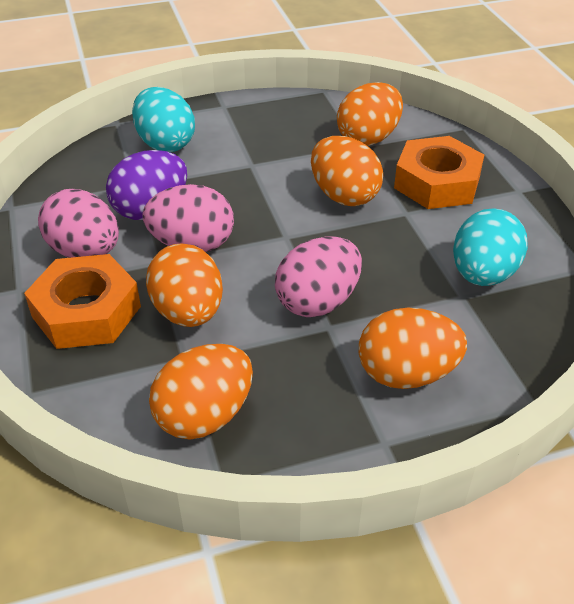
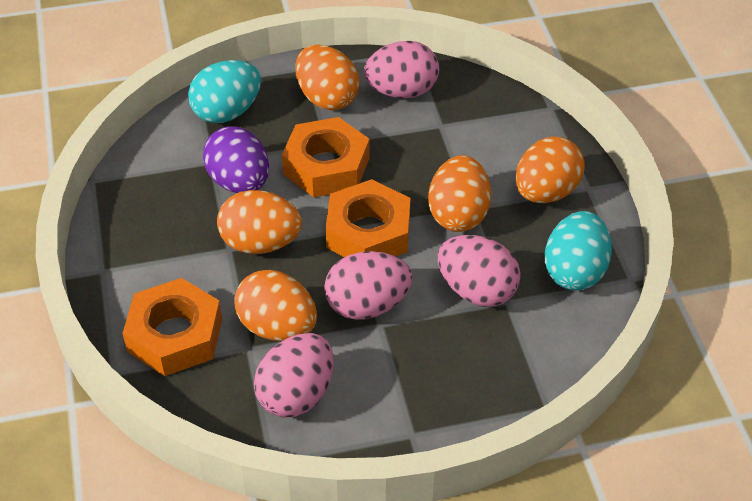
orange nut: 2 -> 3
pink egg: 3 -> 4

